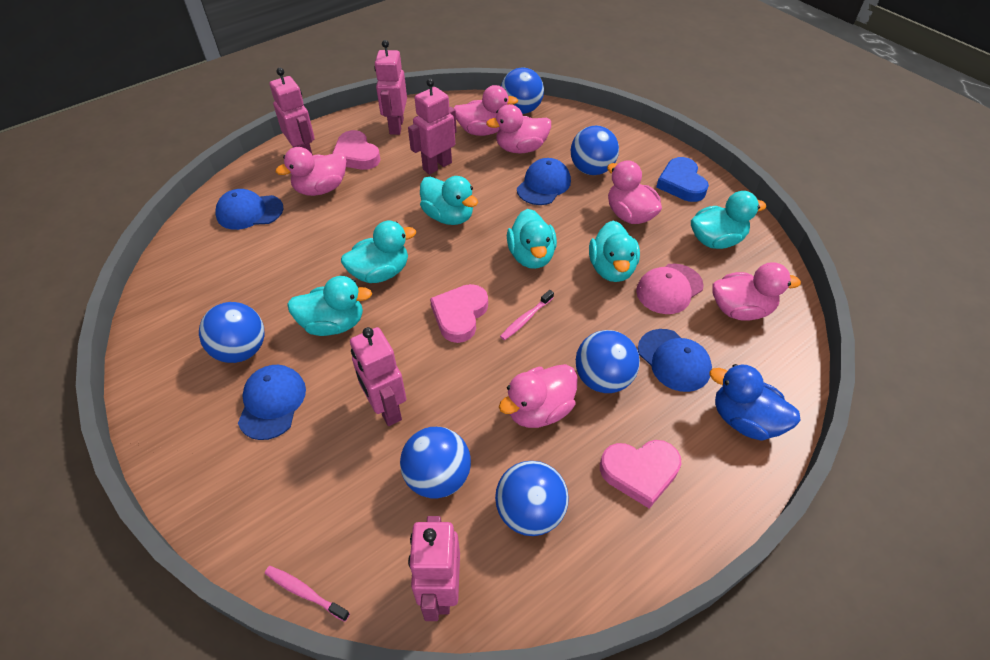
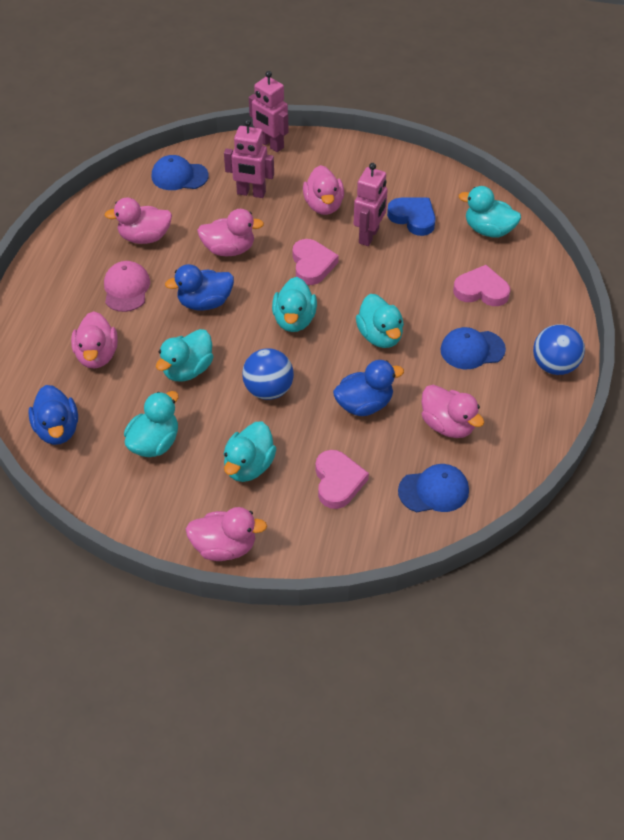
blue ball: 6 -> 2
blue cap: 4 -> 3
blue duck: 1 -> 3
pink robot: 5 -> 3
pink toothbrush: 2 -> 0

